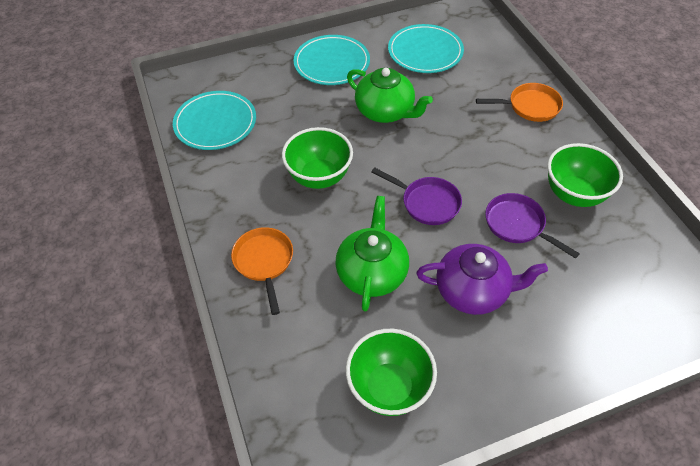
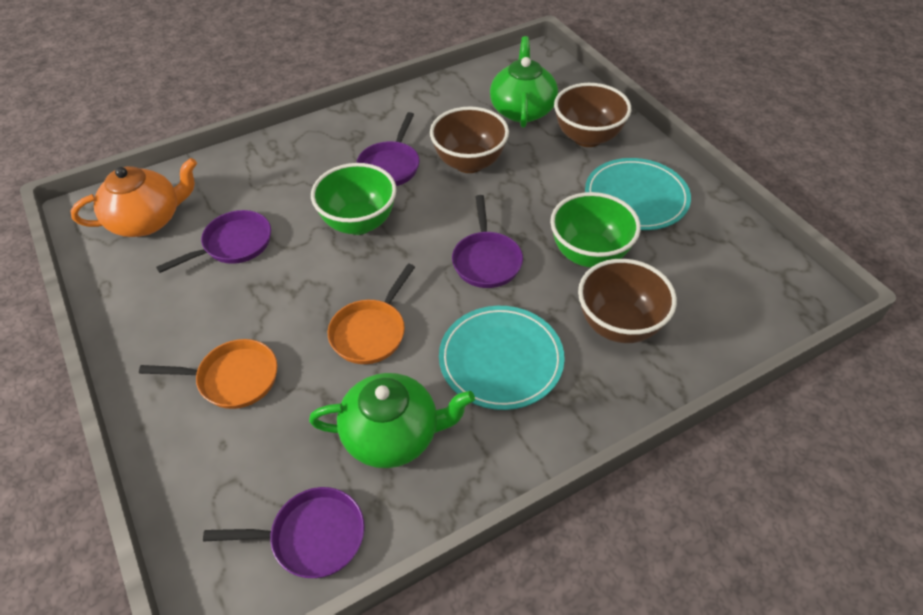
brown bowl: 0 -> 3
green bowl: 3 -> 2
orange teapot: 0 -> 1
purple pan: 2 -> 4
purple teapot: 1 -> 0
turquoise plate: 3 -> 2

